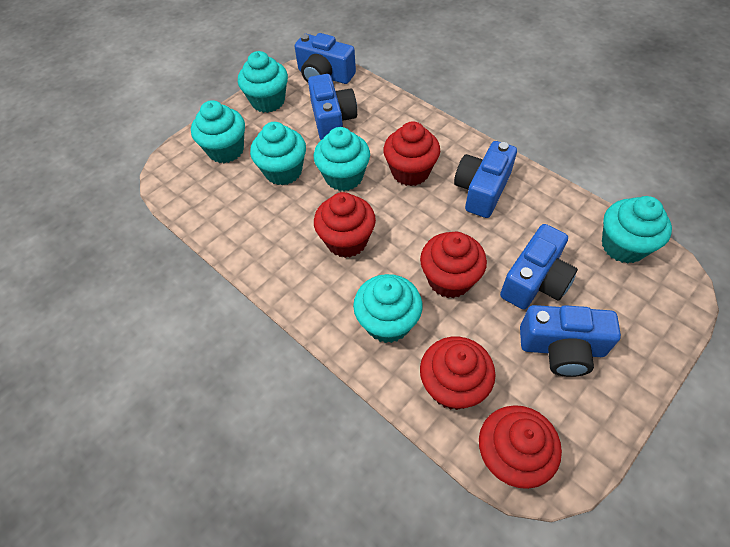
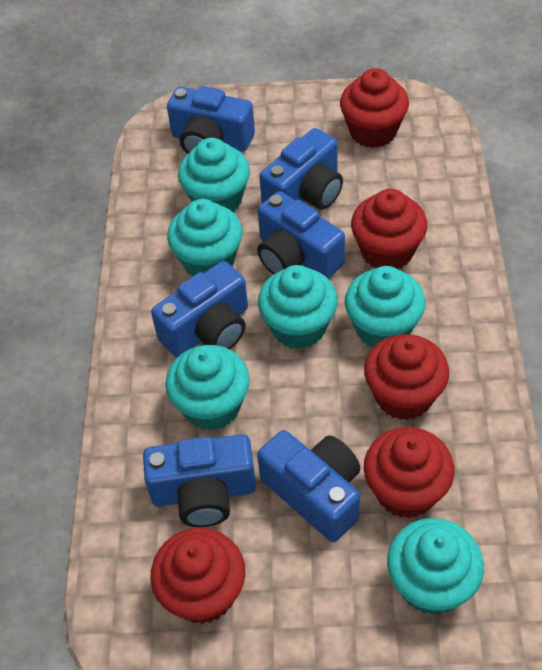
blue camera: 5 -> 6

